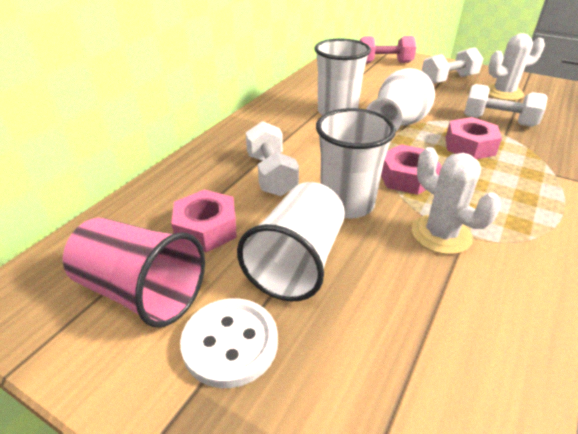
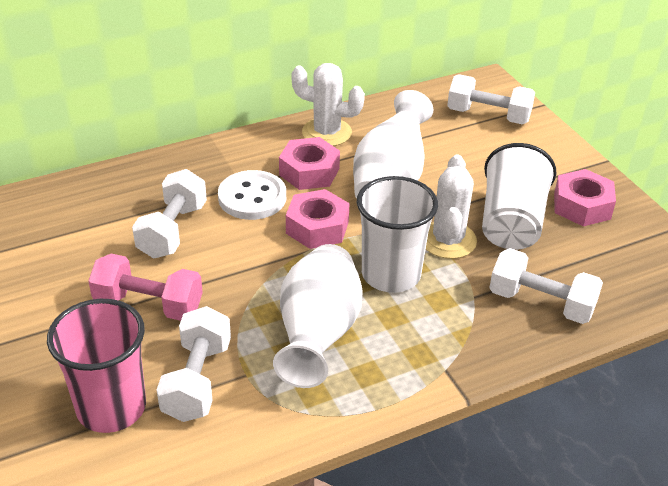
white cup: 3 -> 2
white dumbbell: 3 -> 4
white vase: 1 -> 2

